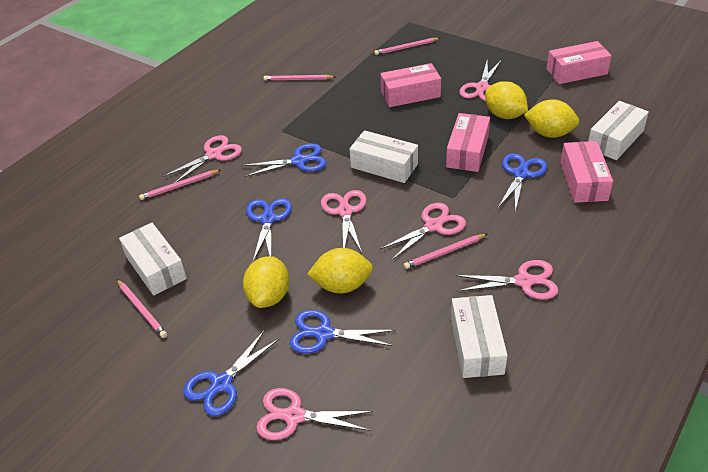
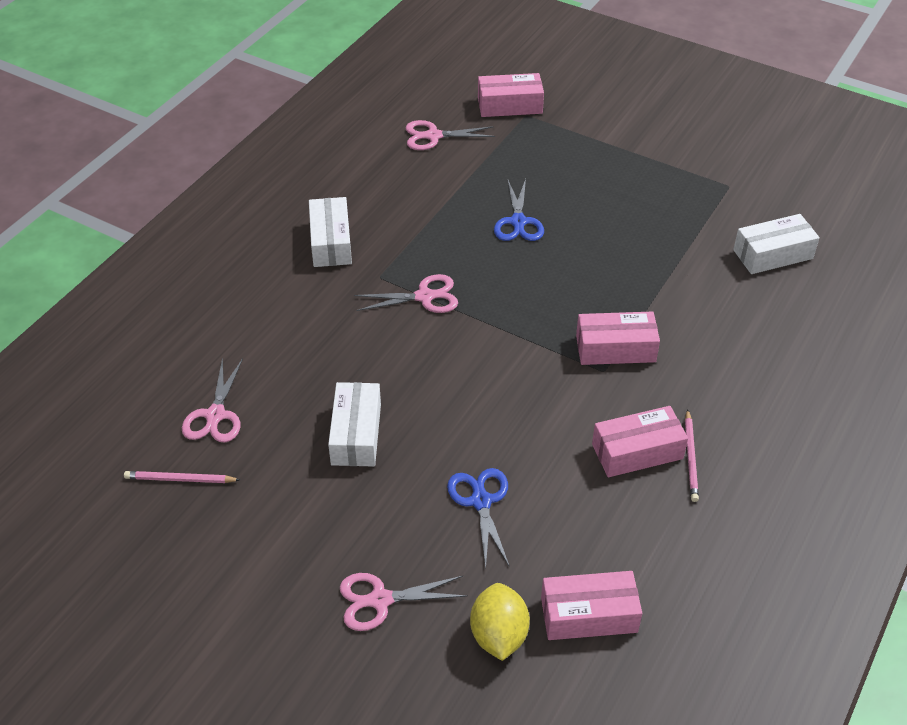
blue scissors: 5 -> 2
pink pencil: 5 -> 2
pink scissors: 6 -> 4
white box: 4 -> 3
yellow lemon: 4 -> 1

